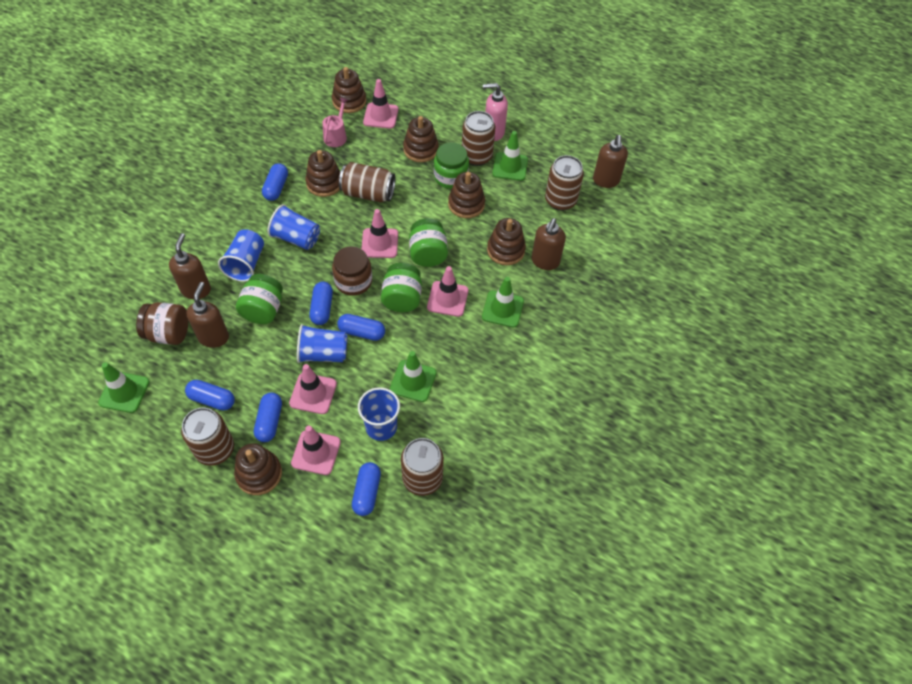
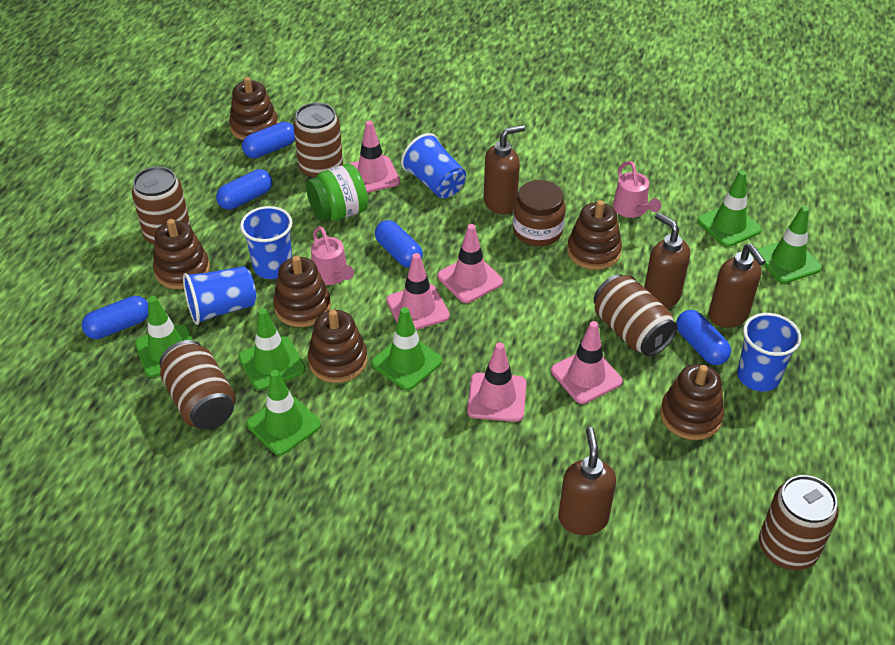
blue capsule: 6 -> 5
brown jar: 2 -> 1
green jar: 4 -> 1
green traffic cone: 4 -> 6
pink soap dispenser: 1 -> 0
pink watering can: 1 -> 2

